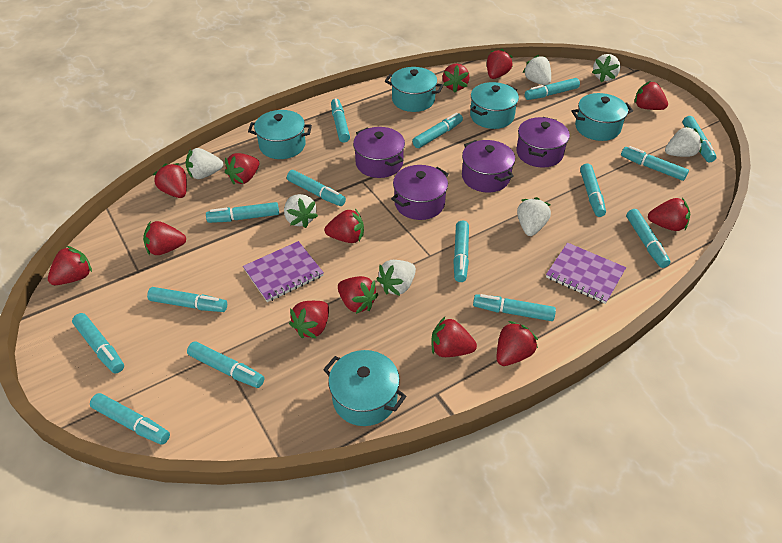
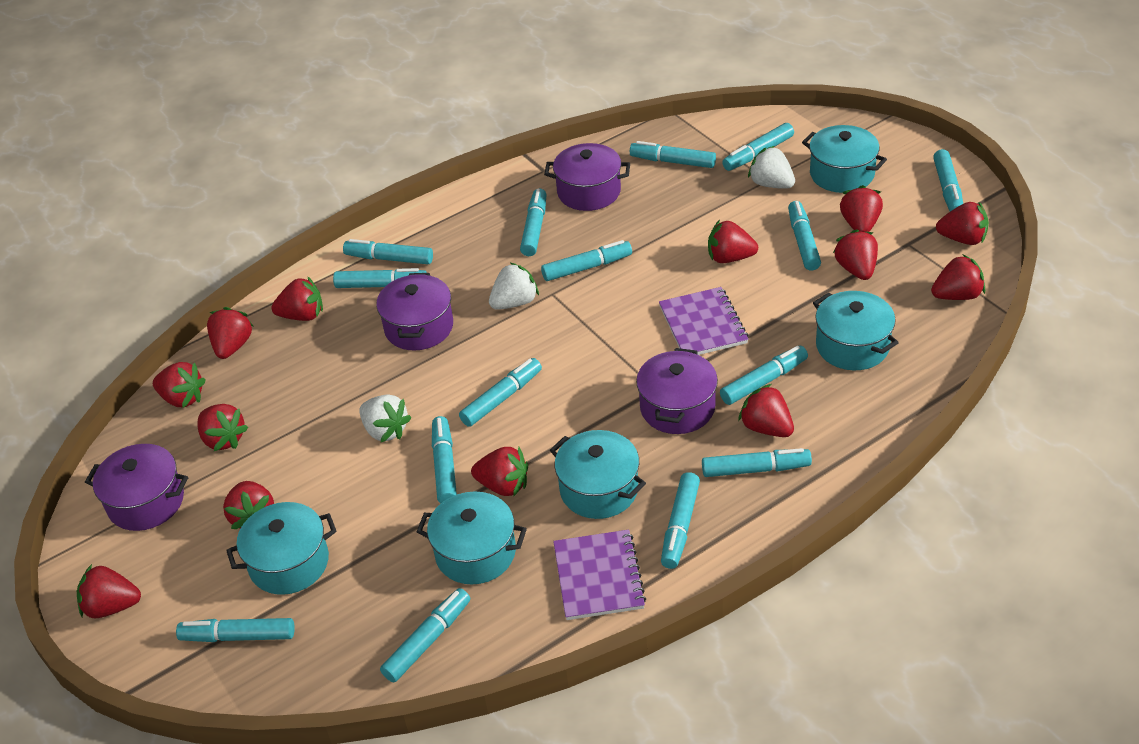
white strawberry: 7 -> 3

